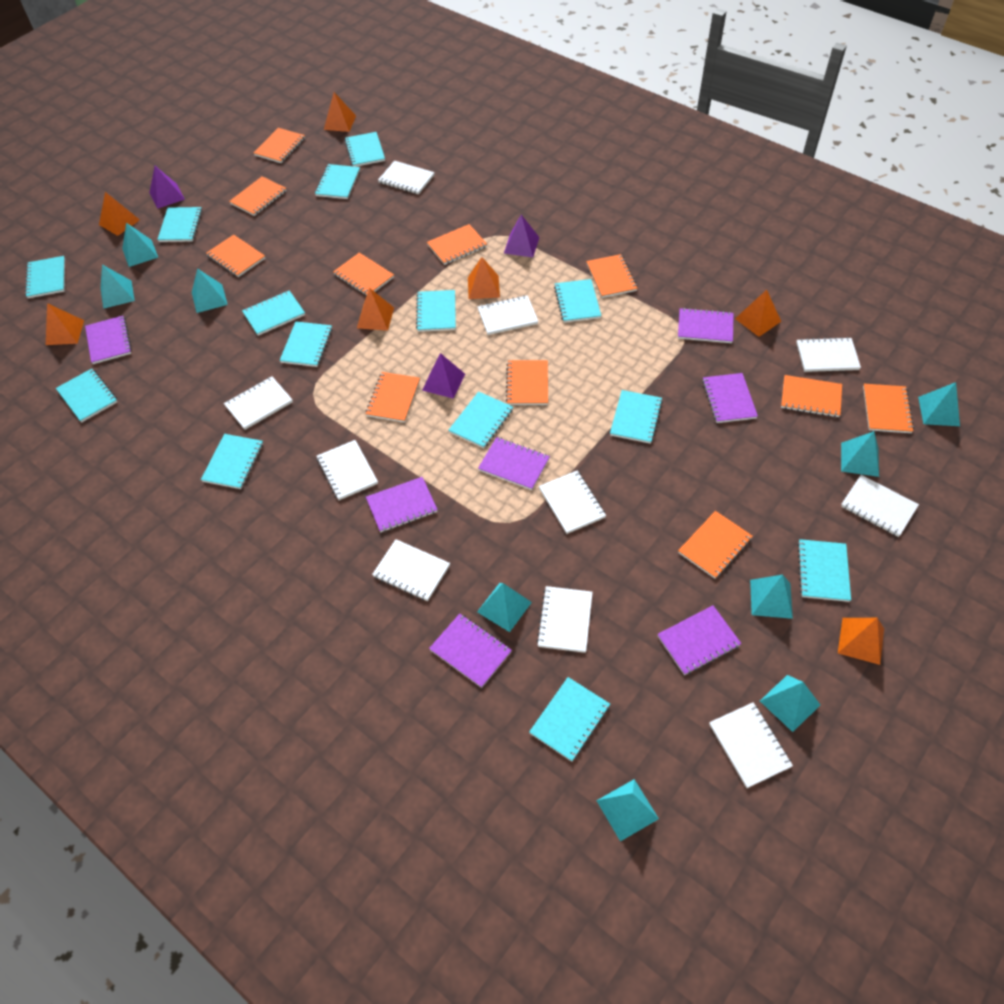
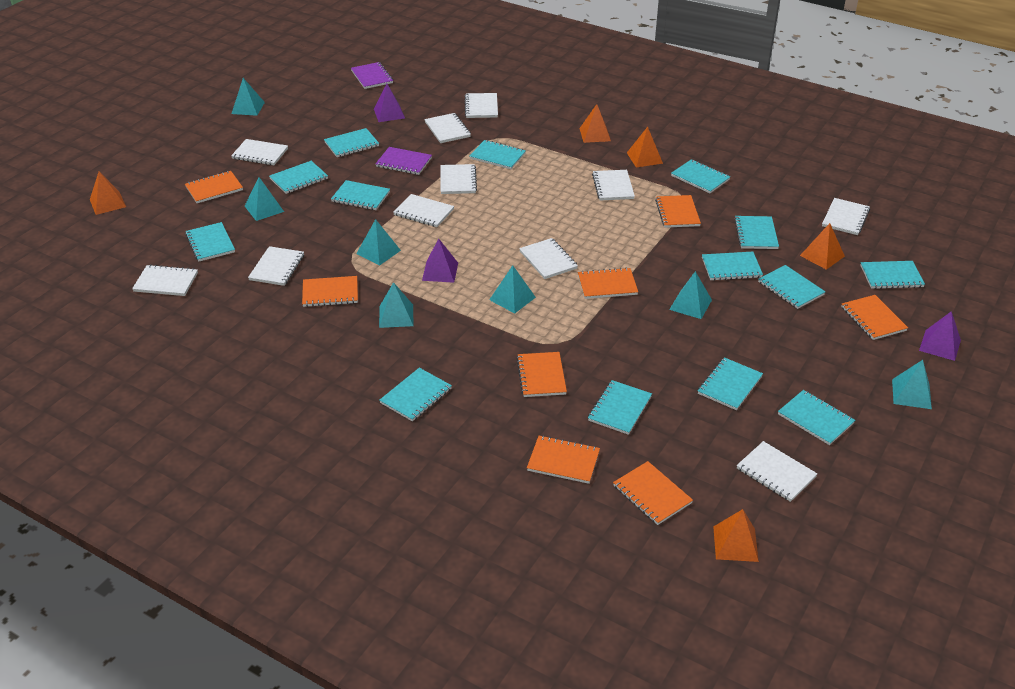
orange notebook: 11 -> 8
orange pyramid: 7 -> 5
purple notebook: 7 -> 2
turquoise pyramid: 9 -> 7
white notebook: 10 -> 11

